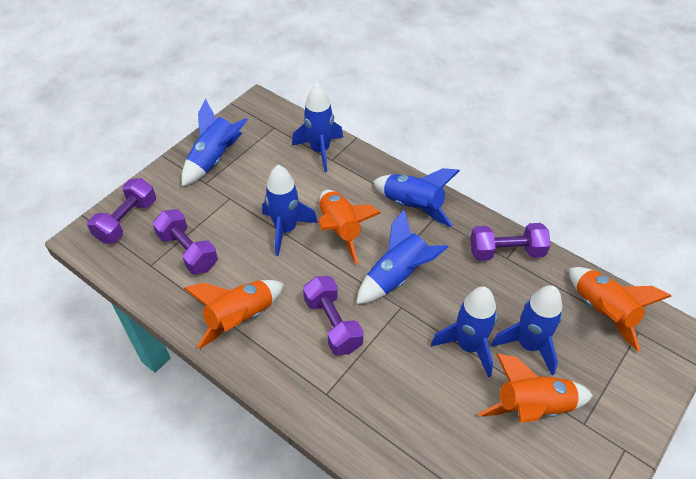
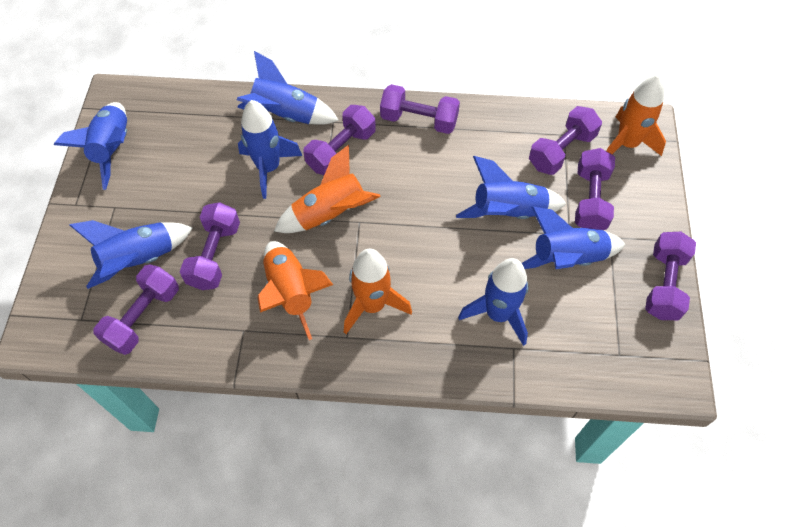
purple dumbbell: 4 -> 7

